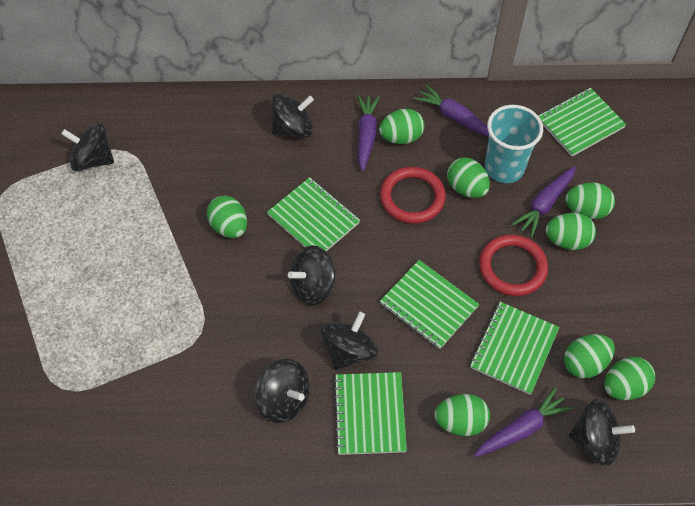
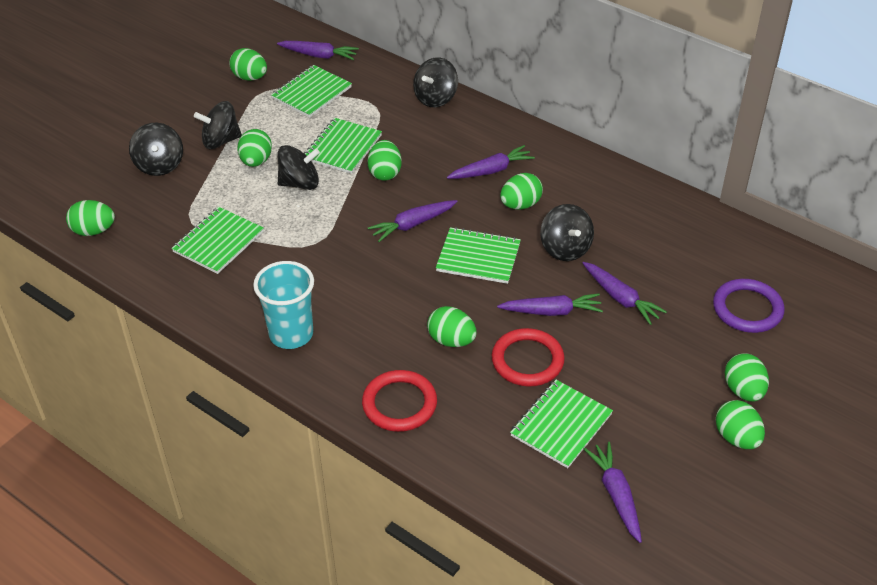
black spinning top: 6 -> 5
purple carrot: 4 -> 6
purple ring: 0 -> 1

